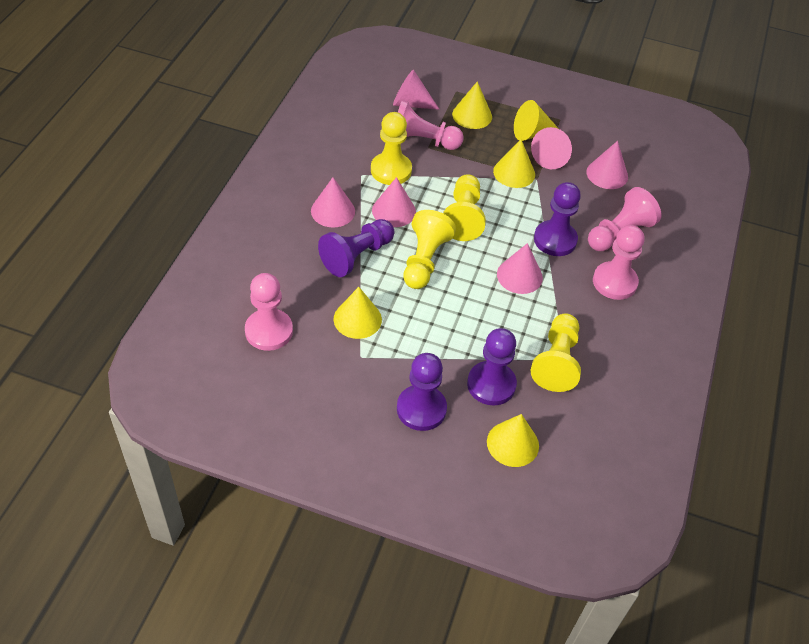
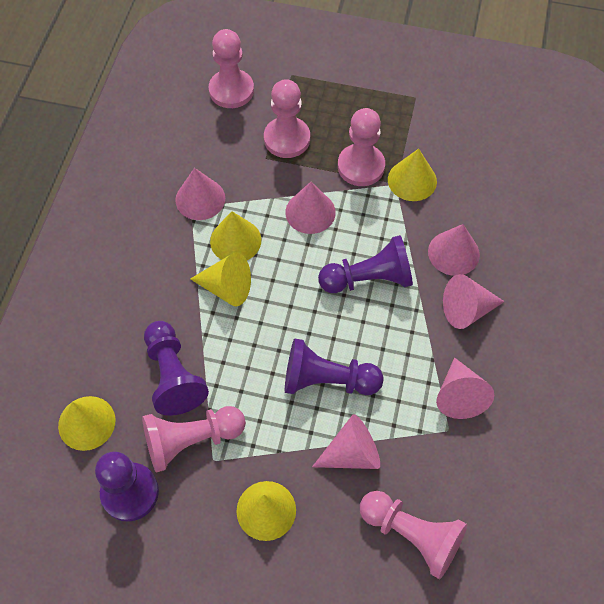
pink pawn: 4 -> 5
yellow pawn: 4 -> 0

